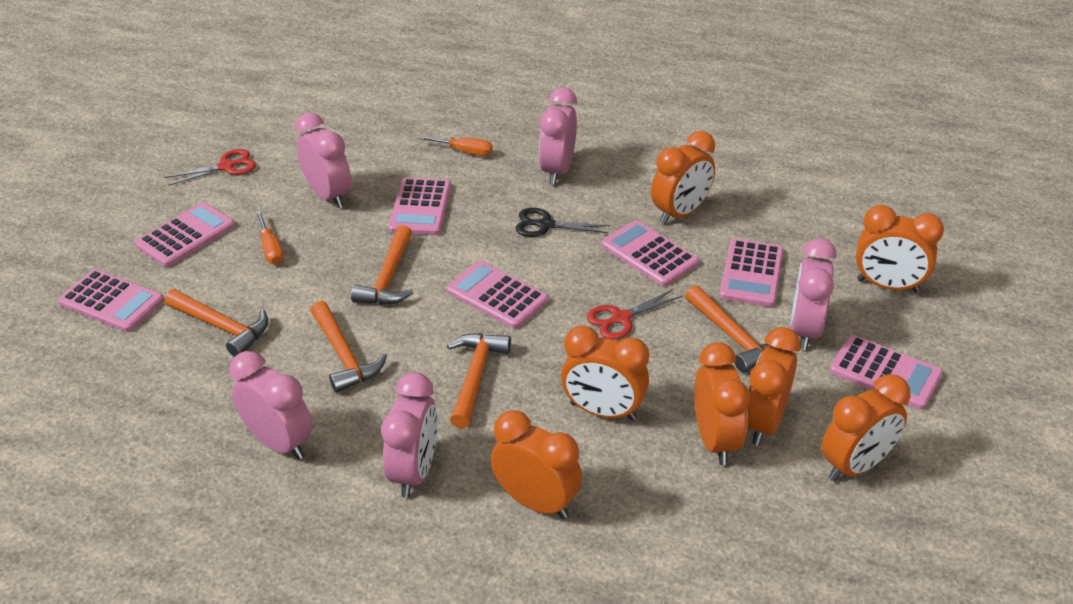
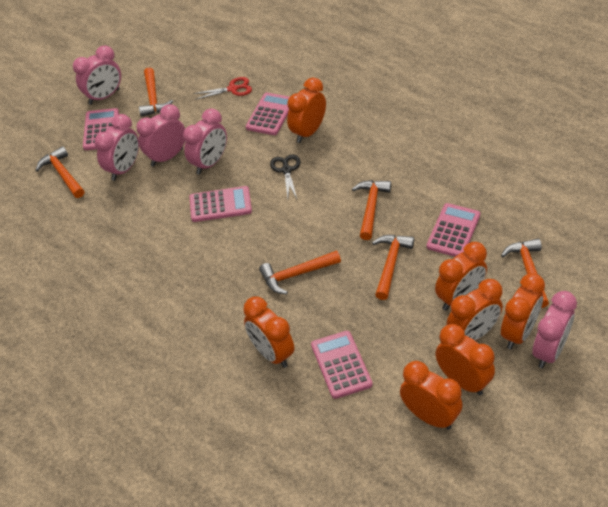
orange hammer: 5 -> 6
orange screwdriver: 2 -> 0
pink calculator: 7 -> 5
red scissors: 2 -> 1

